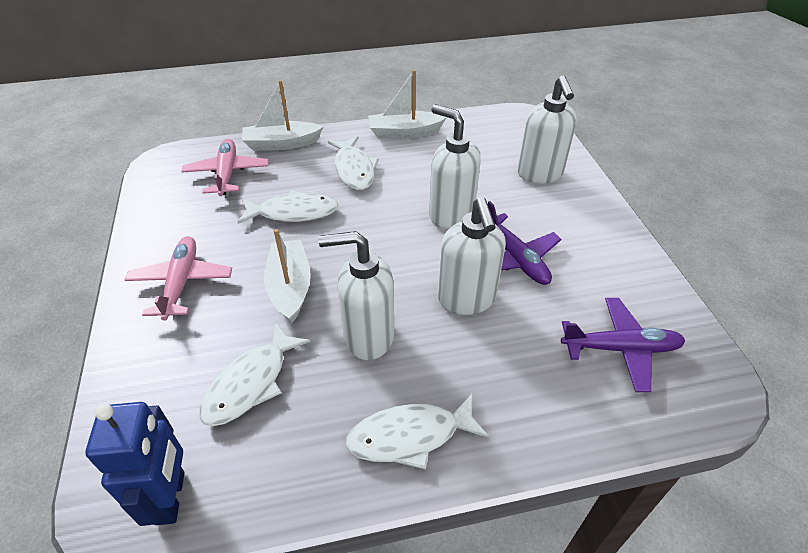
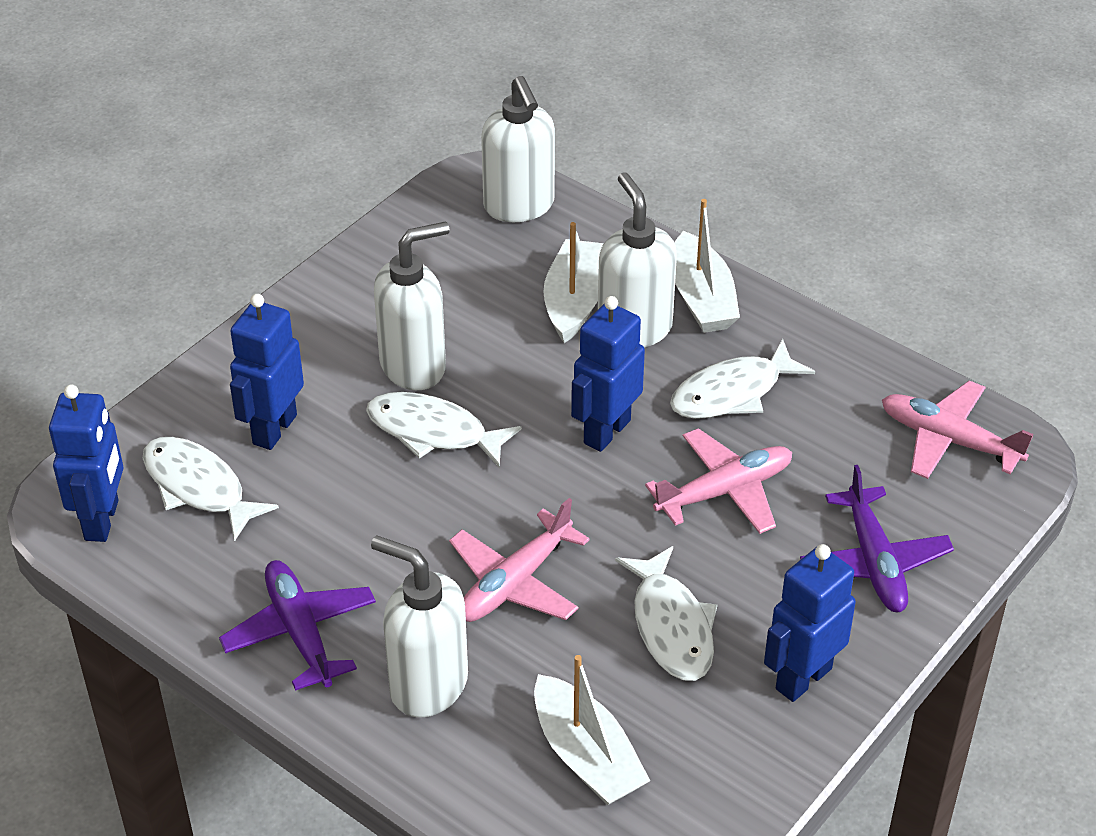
blue robot: 1 -> 4
pink plane: 2 -> 3

